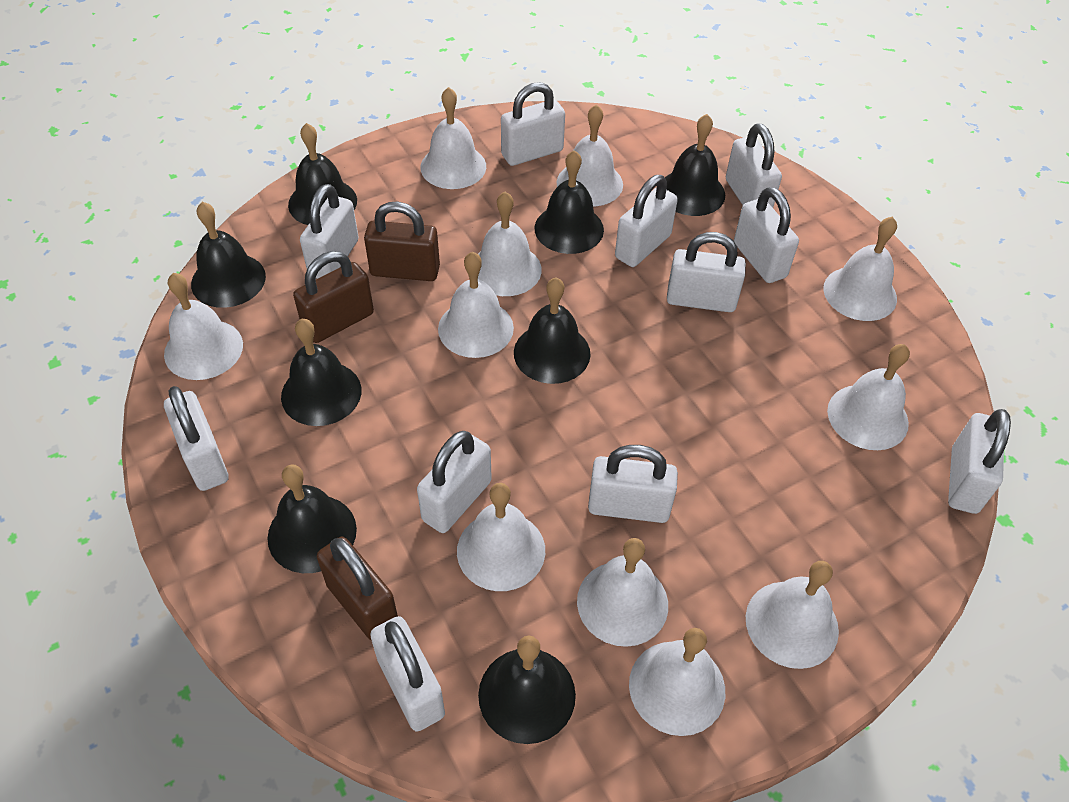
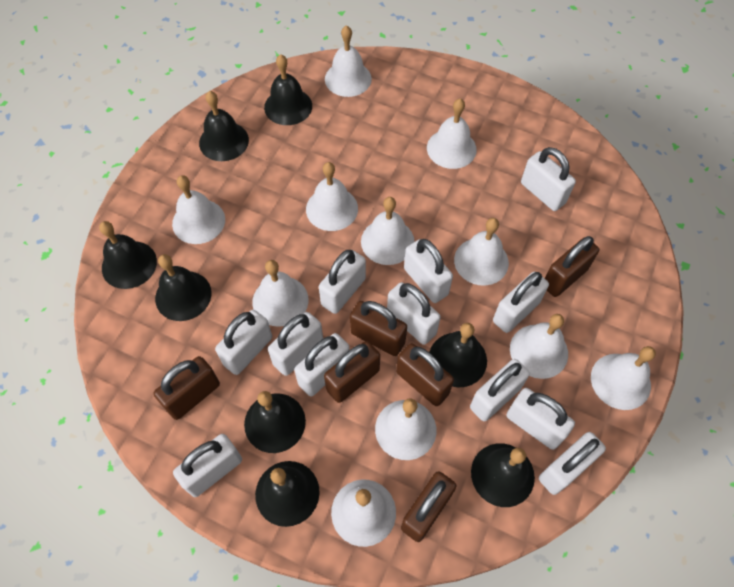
brown padlock: 3 -> 6
white padlock: 11 -> 12

